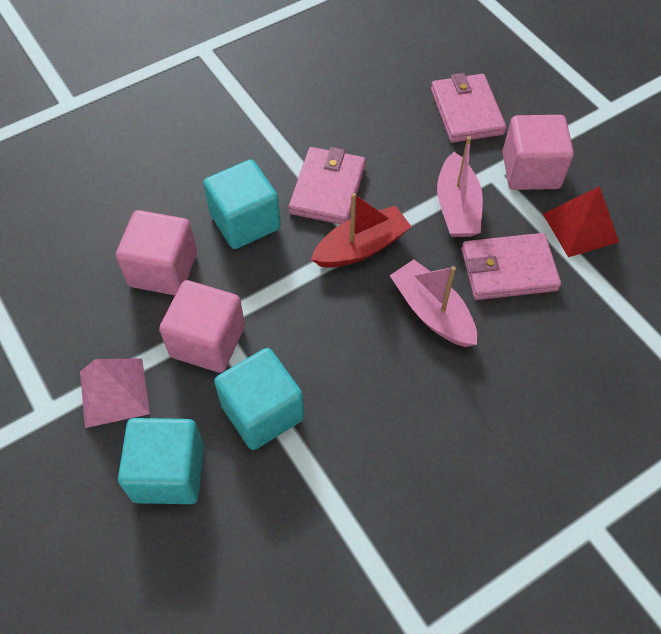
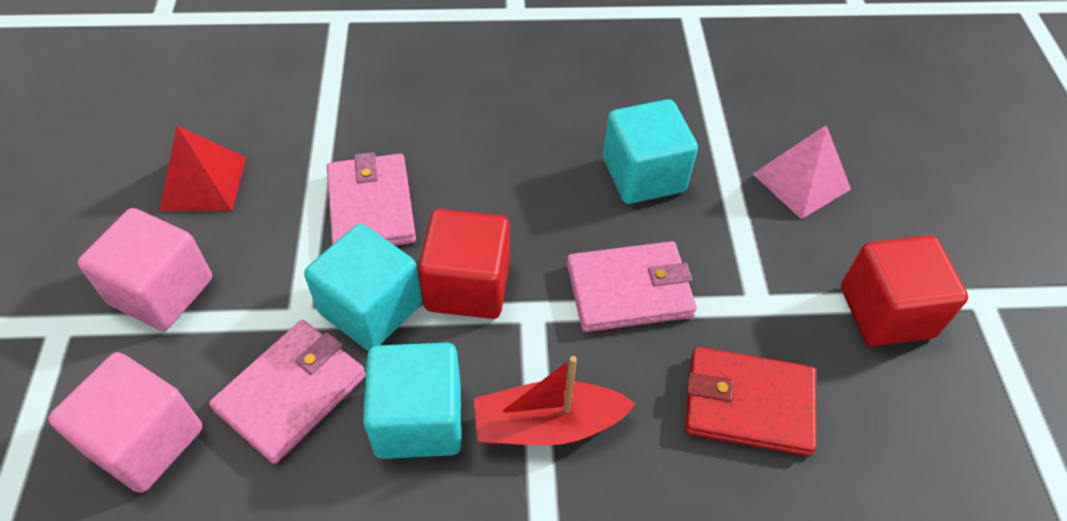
pink boat: 2 -> 0
pink cube: 3 -> 2
red cube: 0 -> 2
red wallet: 0 -> 1

